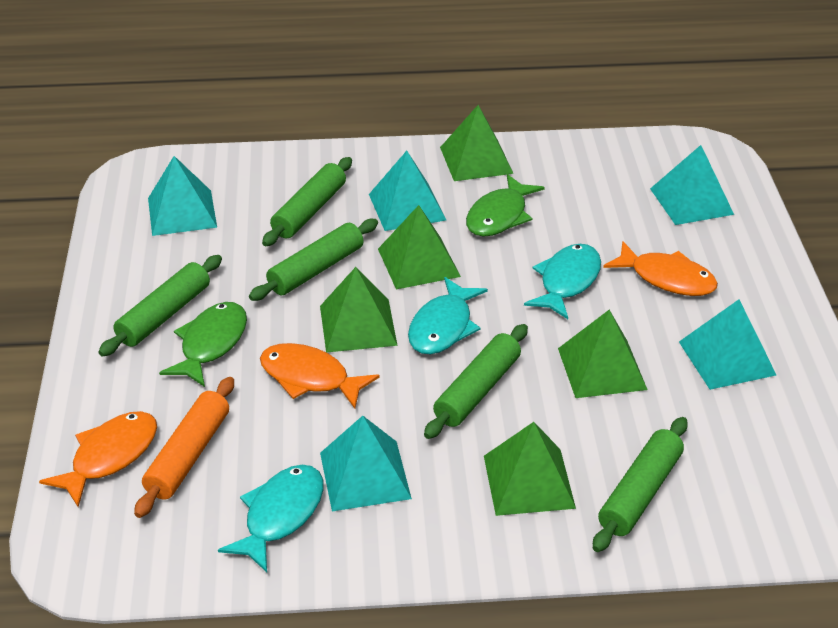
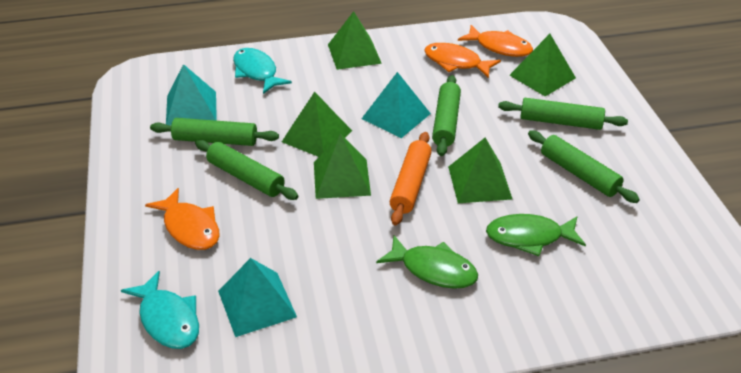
turquoise fish: 3 -> 2
turquoise pyramid: 5 -> 3

